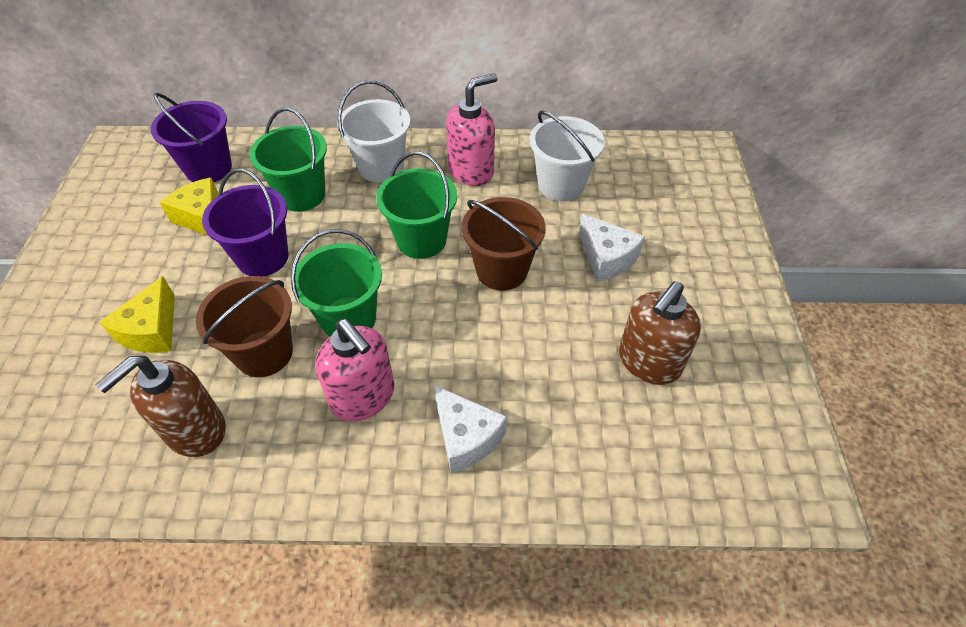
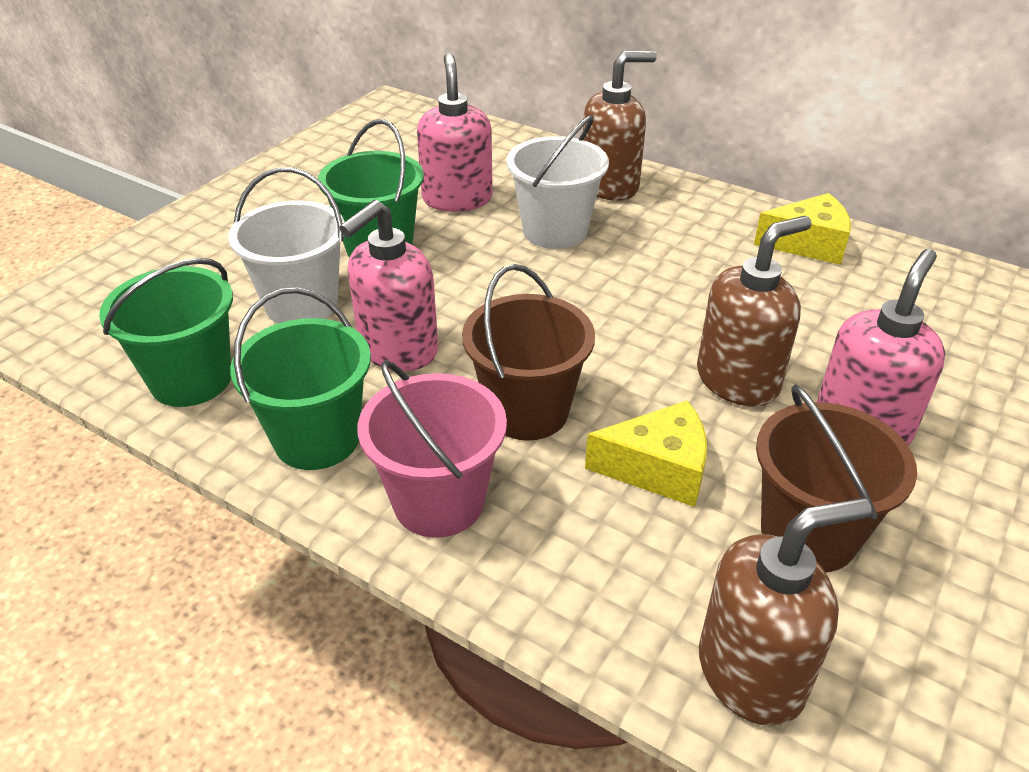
brown soap dispenser: 2 -> 3
pink bucket: 0 -> 1
pink soap dispenser: 2 -> 3
purple bucket: 2 -> 0
white cheese: 2 -> 0

